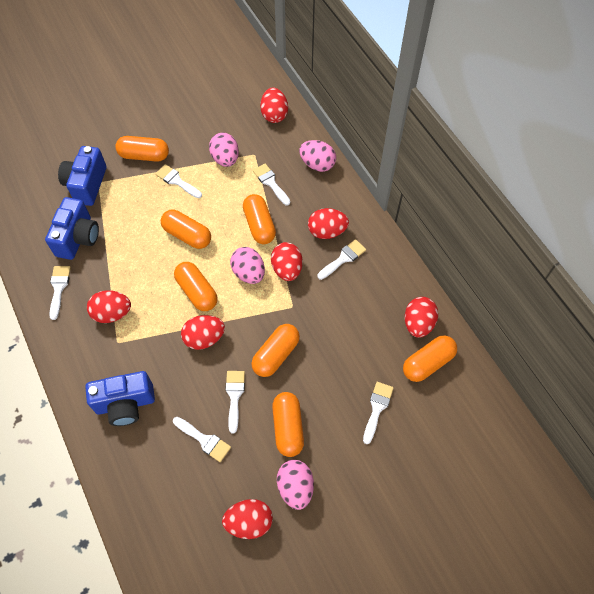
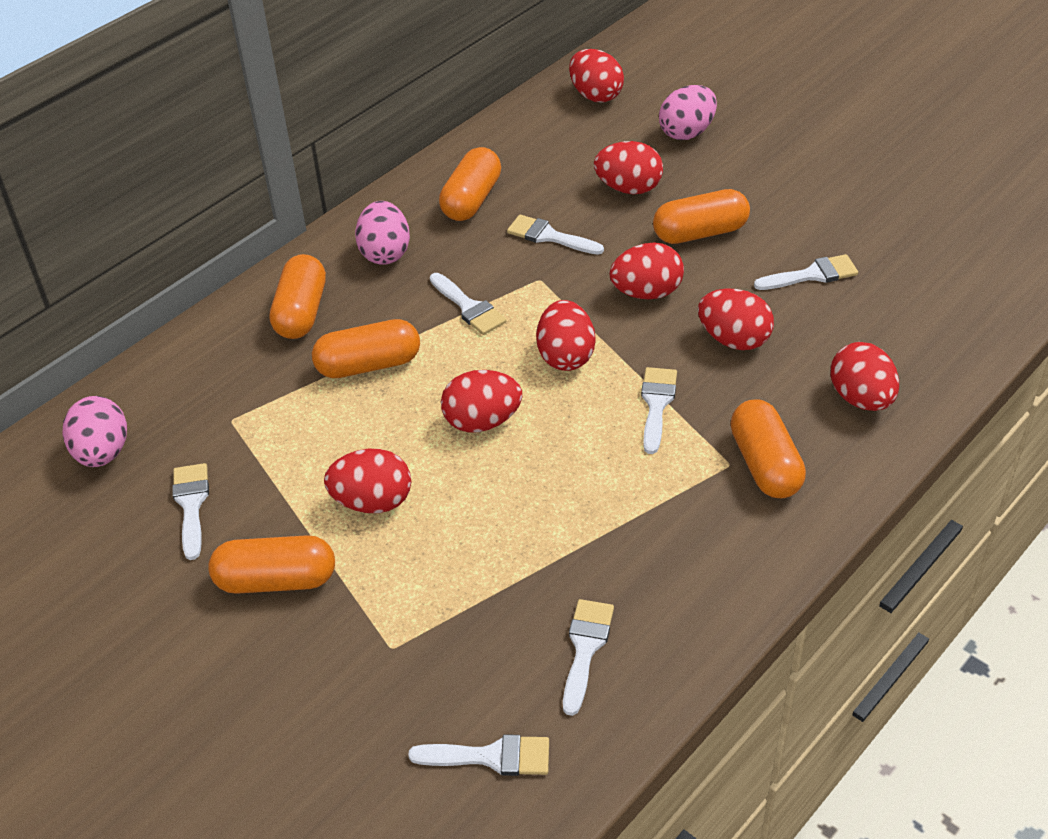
blue camera: 3 -> 0
orange capsule: 7 -> 6
pink egg: 4 -> 3
red egg: 7 -> 8

